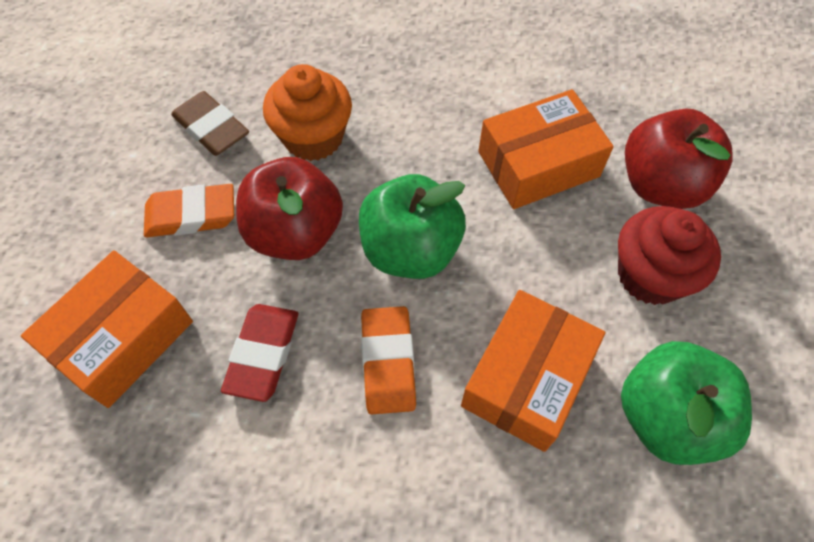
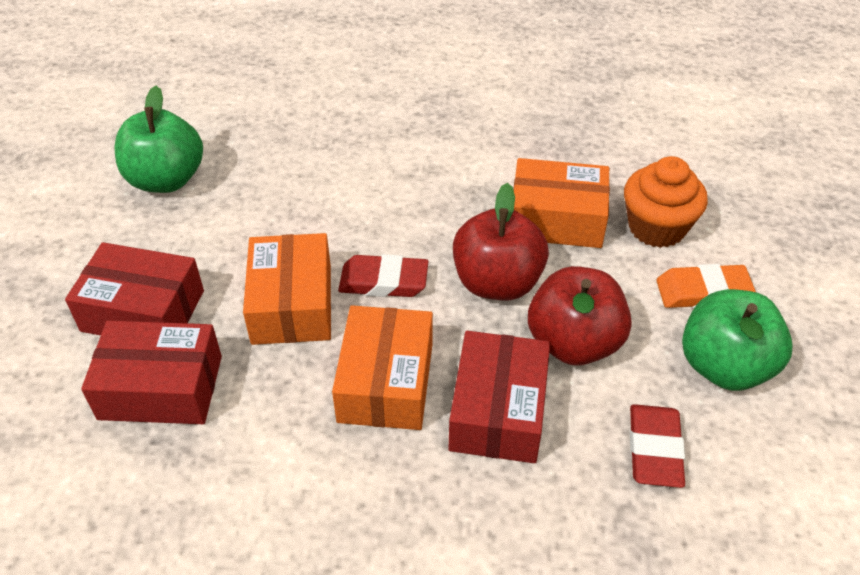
brown eraser: 1 -> 0
orange eraser: 2 -> 1
red box: 0 -> 3
red cupcake: 1 -> 0
red eraser: 1 -> 2

